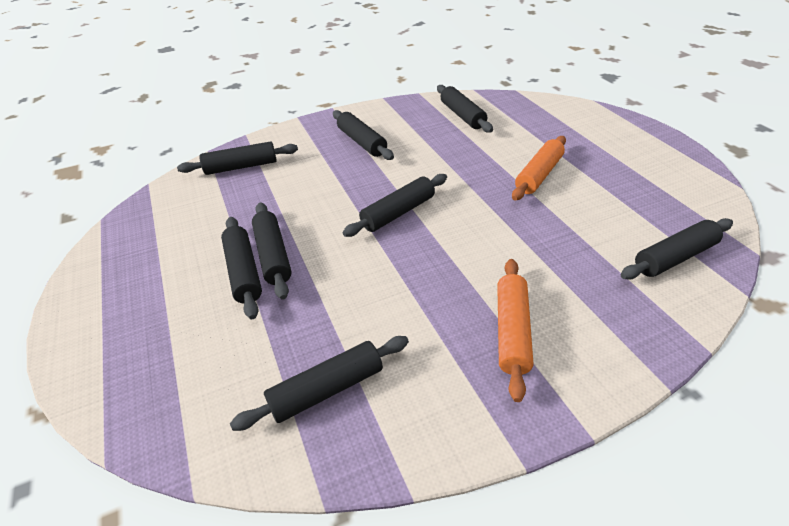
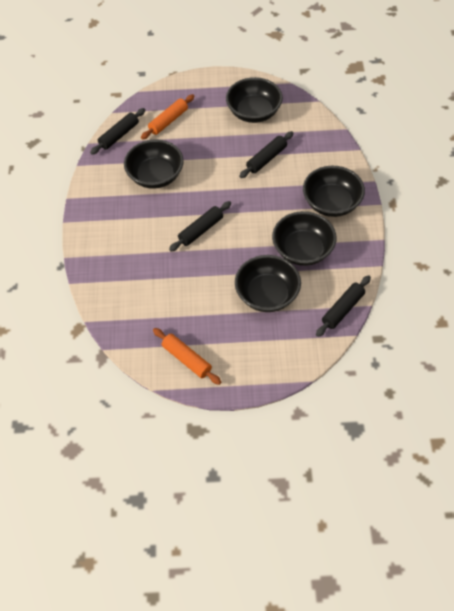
black bowl: 0 -> 5
black rolling pin: 8 -> 4

